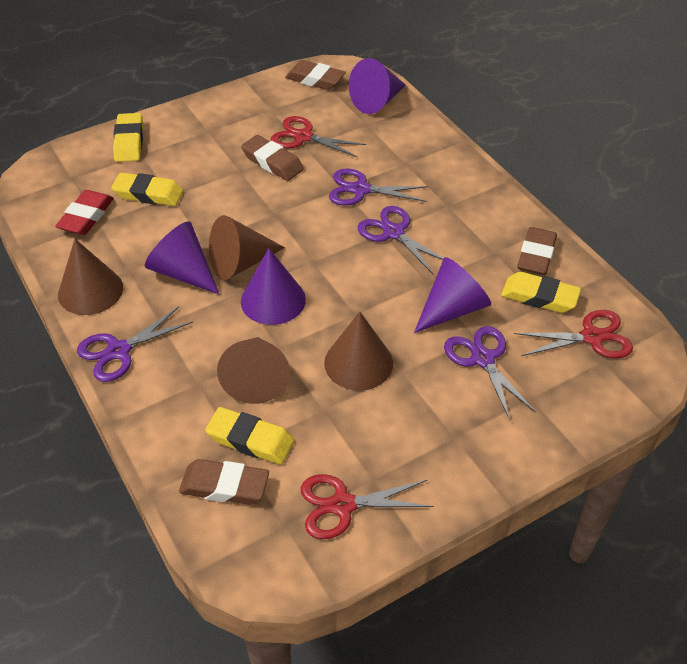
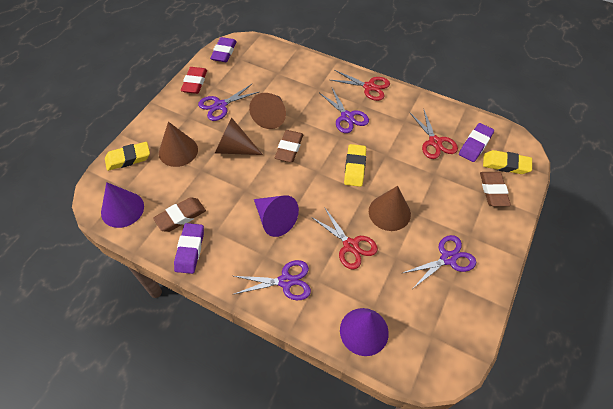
brown eraser: 4 -> 3
purple cone: 4 -> 3
purple eraser: 0 -> 3
yellow eraser: 4 -> 3

